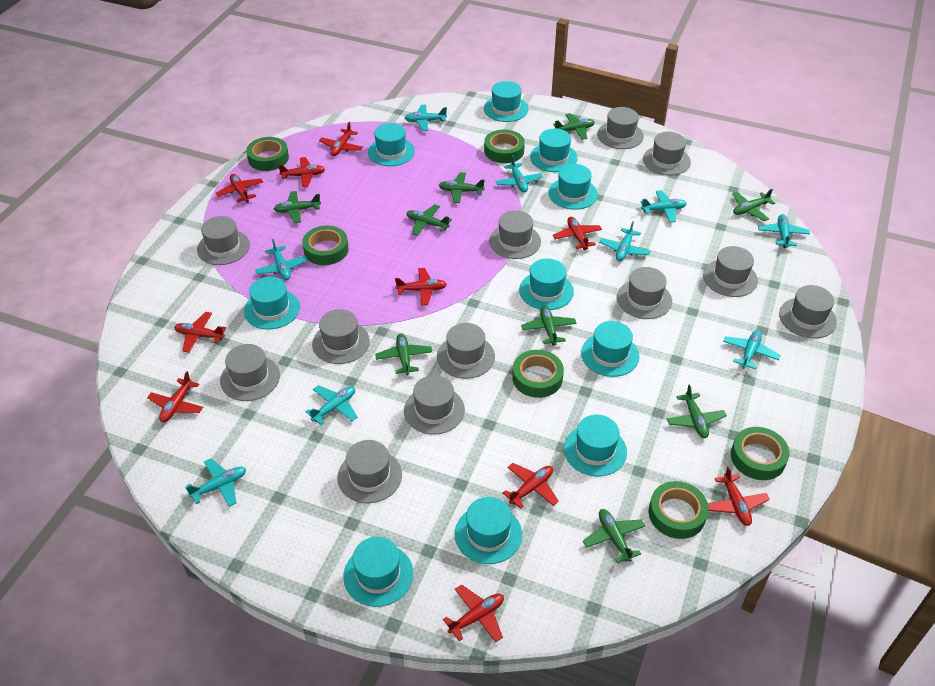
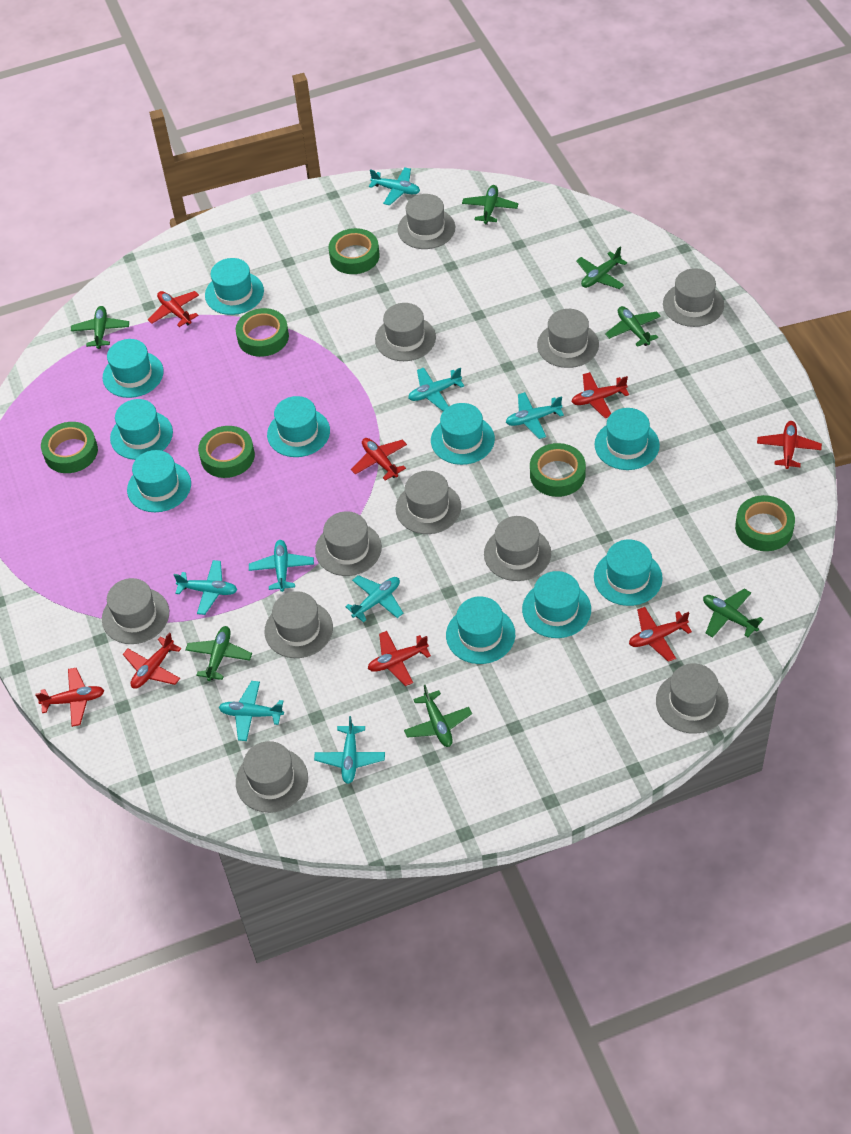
green plane: 9 -> 7
grey hat: 12 -> 11
red plane: 10 -> 8
turquoise plane: 9 -> 8

